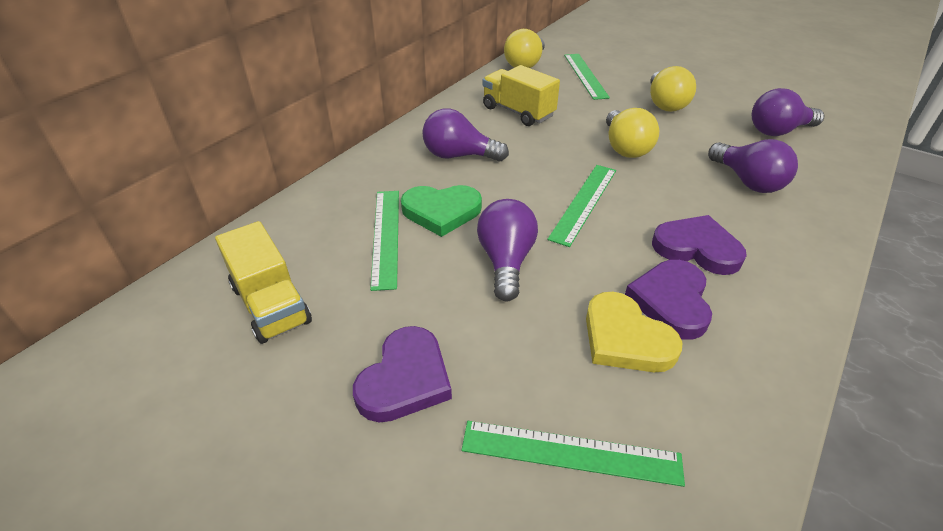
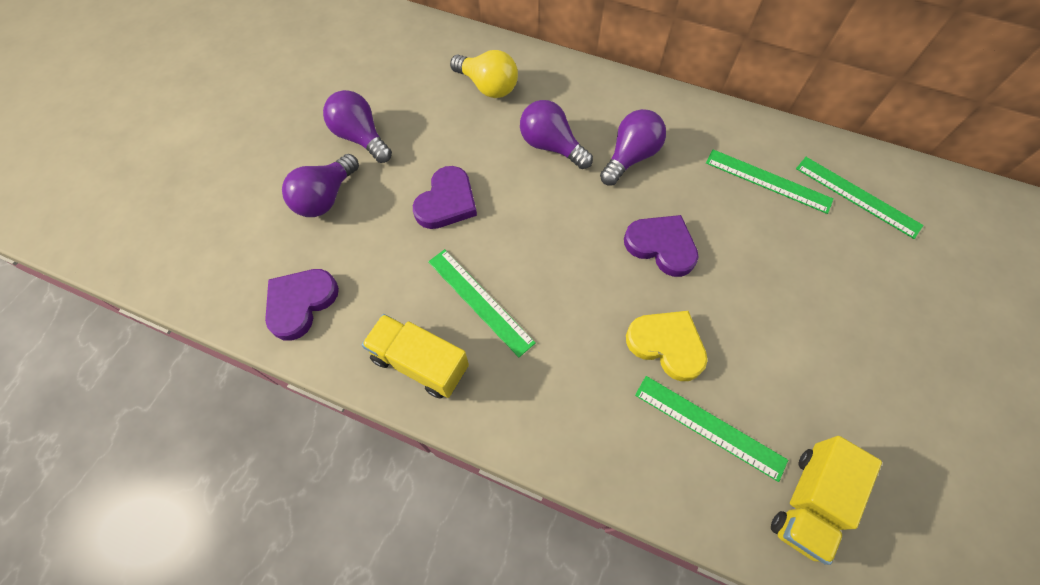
green heart: 1 -> 0
yellow light bulb: 3 -> 1

